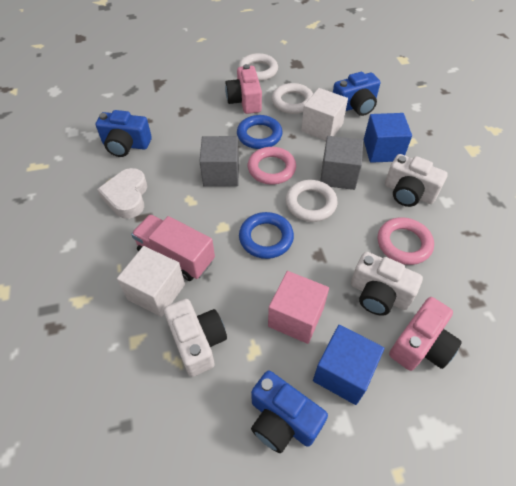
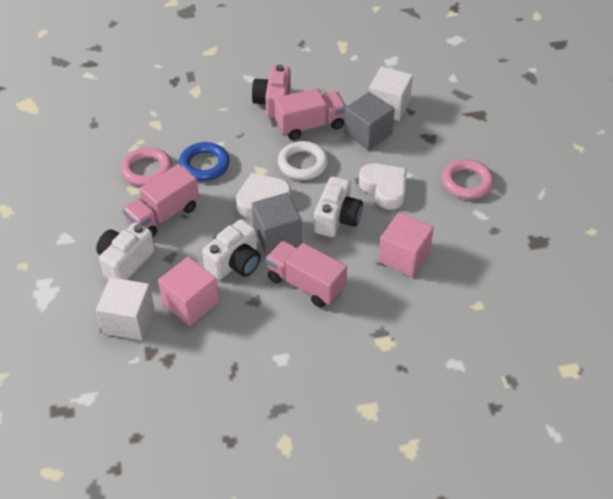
blue camera: 3 -> 0
blue cube: 2 -> 0
blue ring: 2 -> 1
pink camera: 2 -> 1
pink cube: 1 -> 2
pink truck: 1 -> 3
white heart: 1 -> 2
white ring: 3 -> 1

